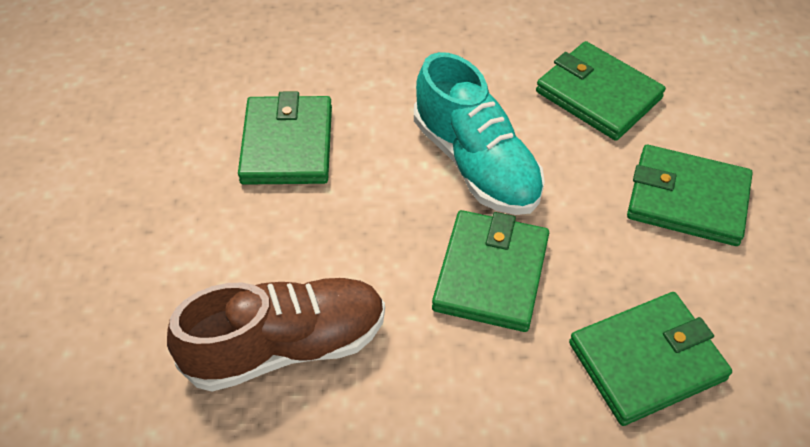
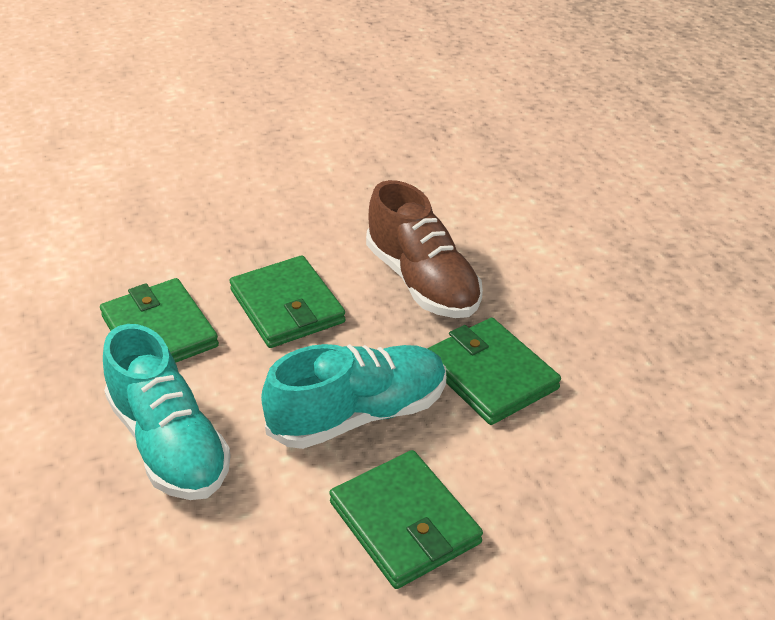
green wallet: 5 -> 4
turquoise shoe: 1 -> 2

